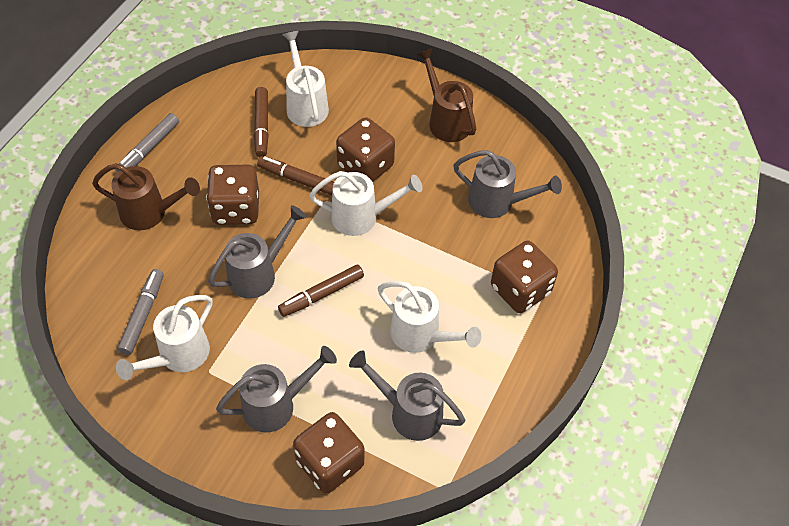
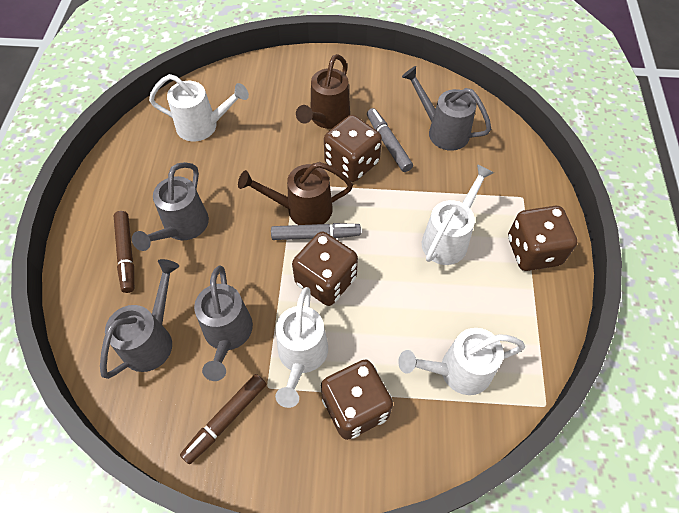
brown marker: 3 -> 2

